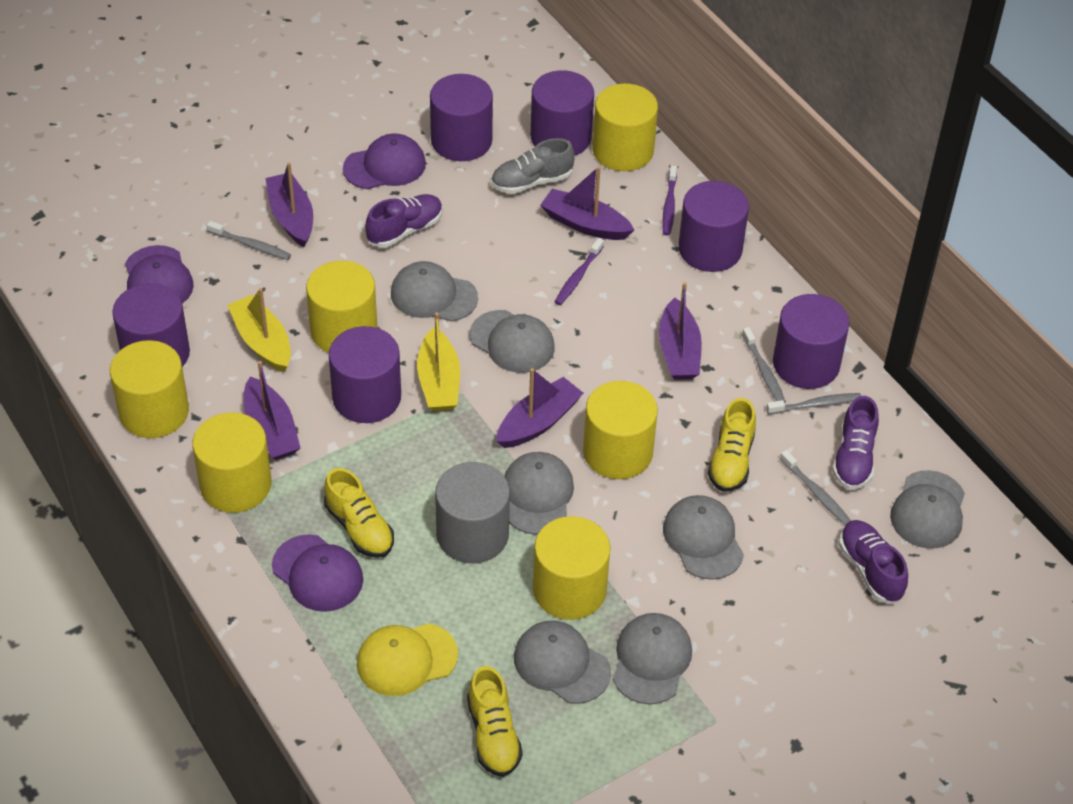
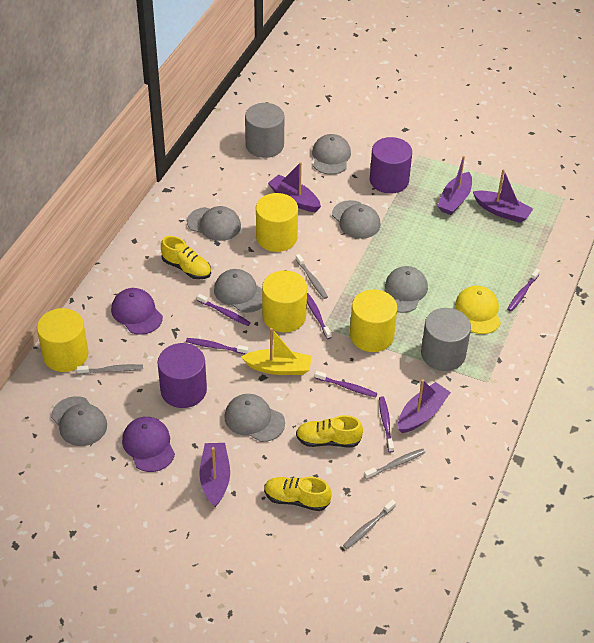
grey cylinder: 1 -> 2
grey shoe: 1 -> 0
purple cap: 3 -> 2
purple cylinder: 6 -> 2
purple shoe: 3 -> 0
purple toothbrush: 2 -> 6
yellow boat: 2 -> 1
yellow cylinder: 6 -> 4

